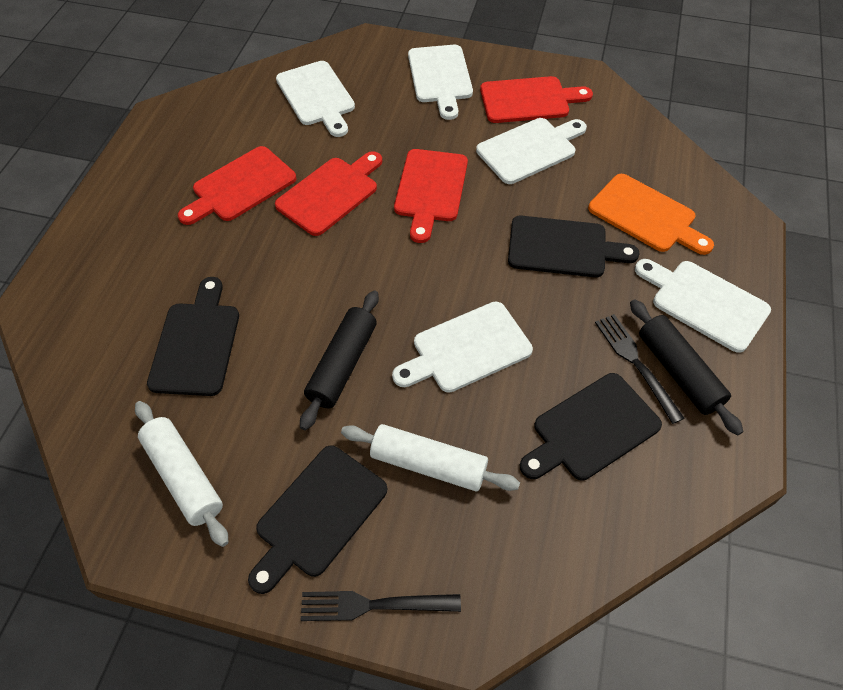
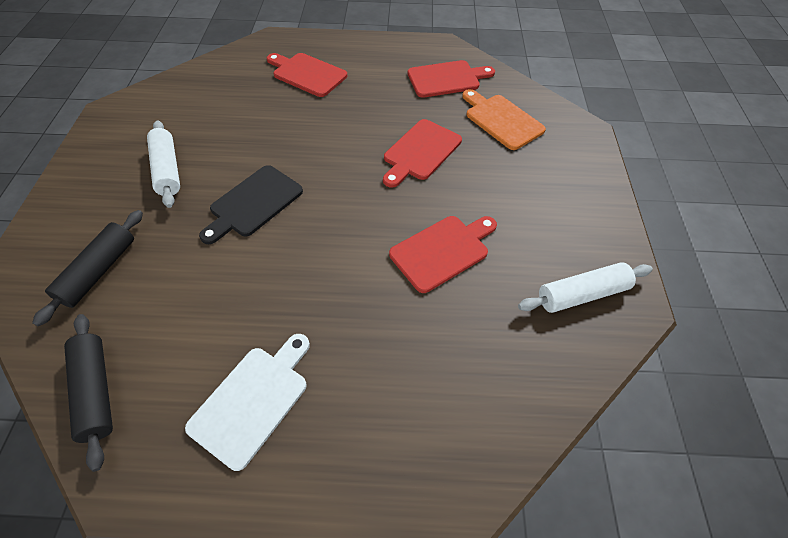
black cutting board: 4 -> 1
black fork: 2 -> 0
white cutting board: 5 -> 1

